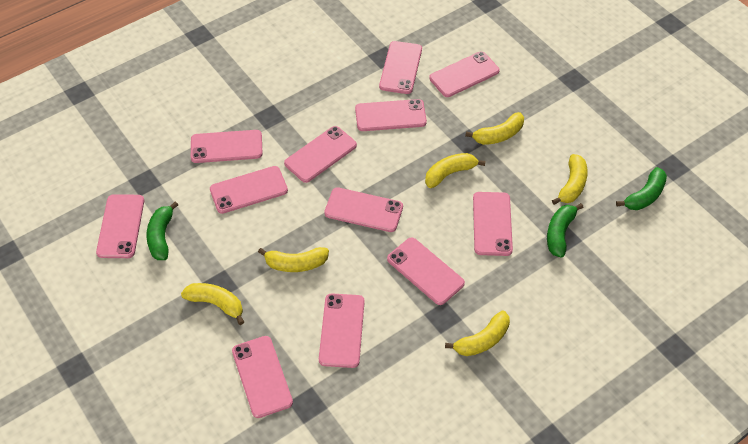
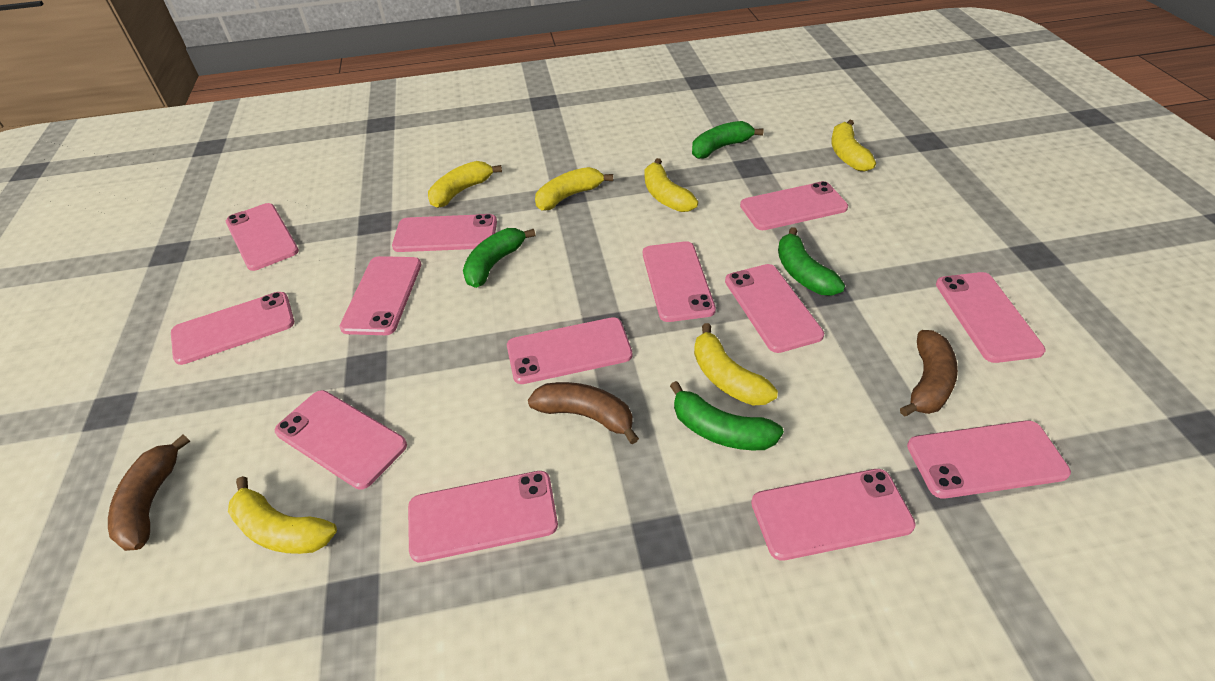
brown banana: 0 -> 3
green banana: 3 -> 4
pink phone: 12 -> 13

